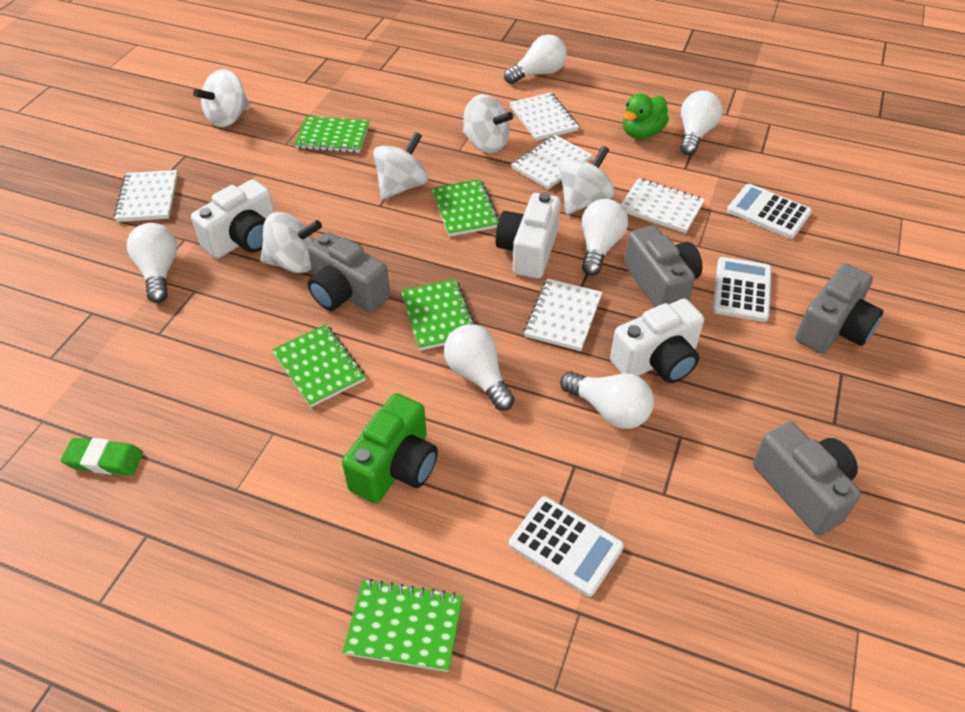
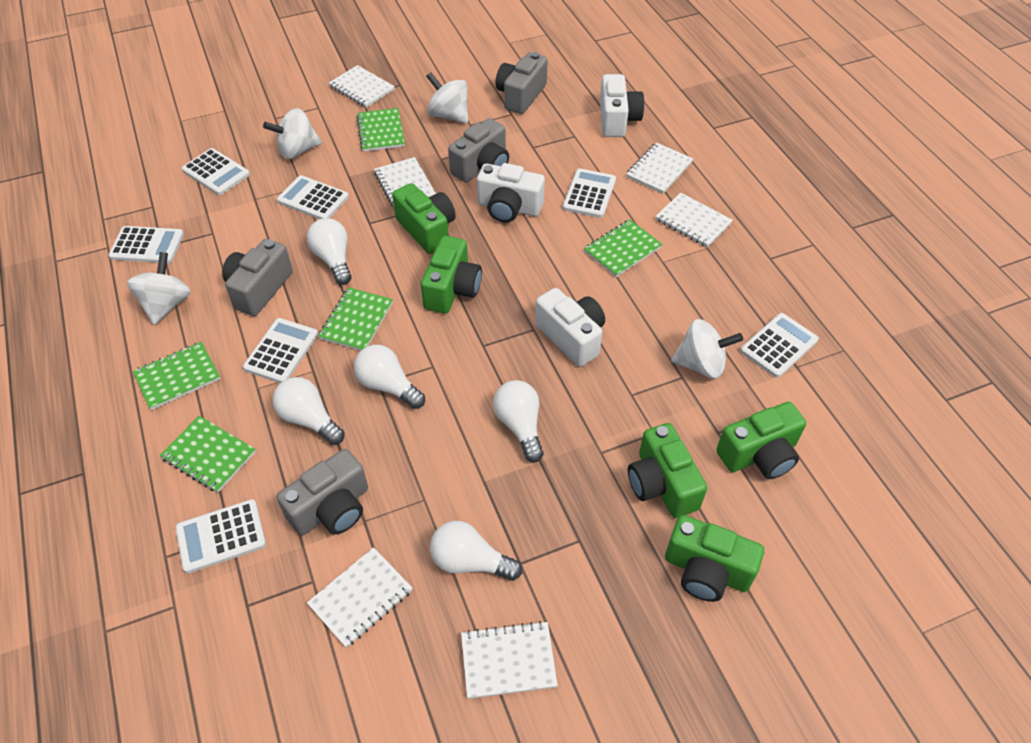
green camera: 1 -> 5
green duck: 1 -> 0
green eraser: 1 -> 0
white calculator: 3 -> 7
white light bulb: 6 -> 5
white notebook: 5 -> 6
white spinning top: 5 -> 4

